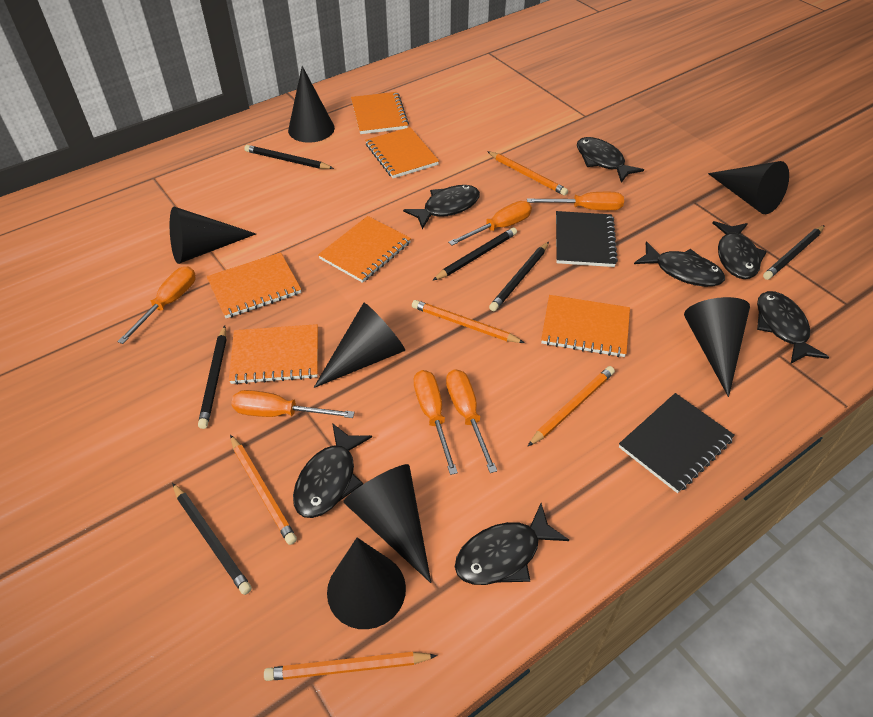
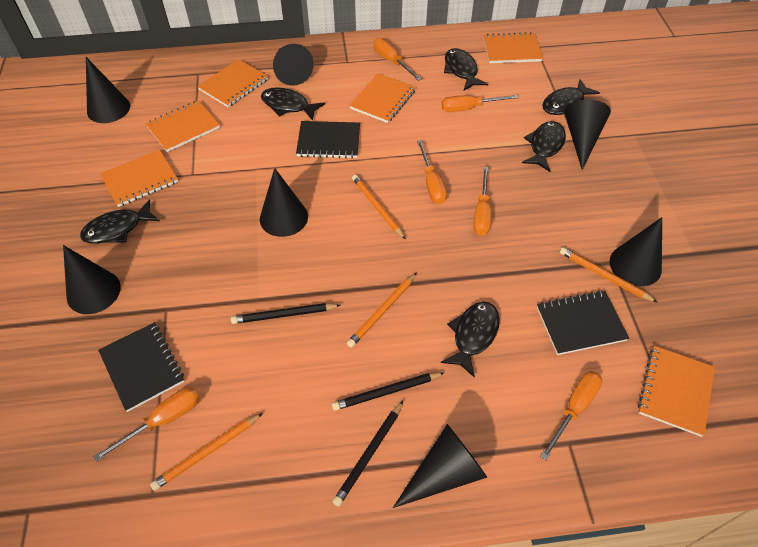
black fish: 7 -> 6
black notebook: 2 -> 3
black pencil: 6 -> 3
orange pencil: 5 -> 4

